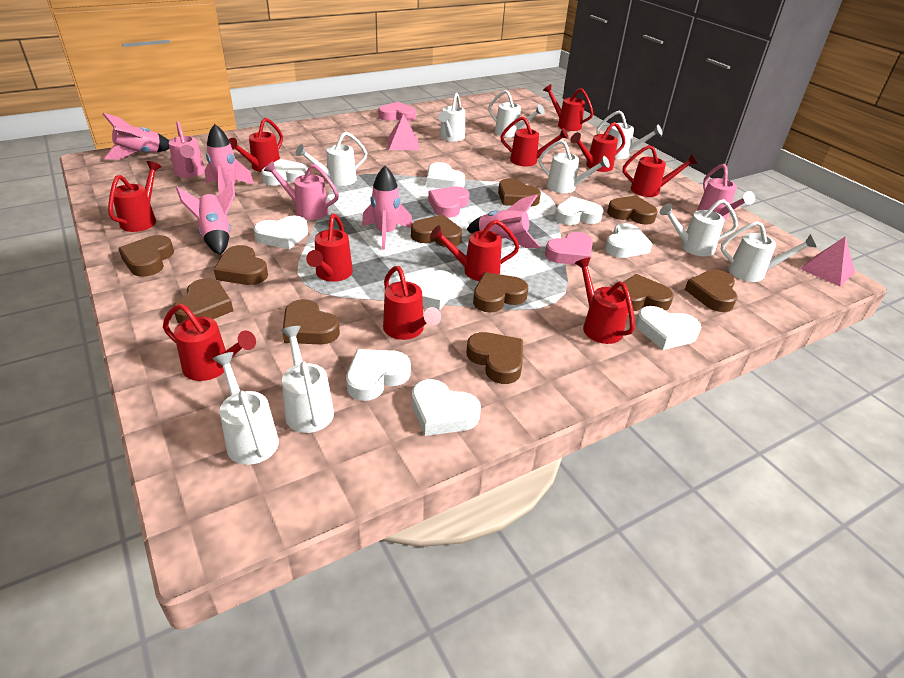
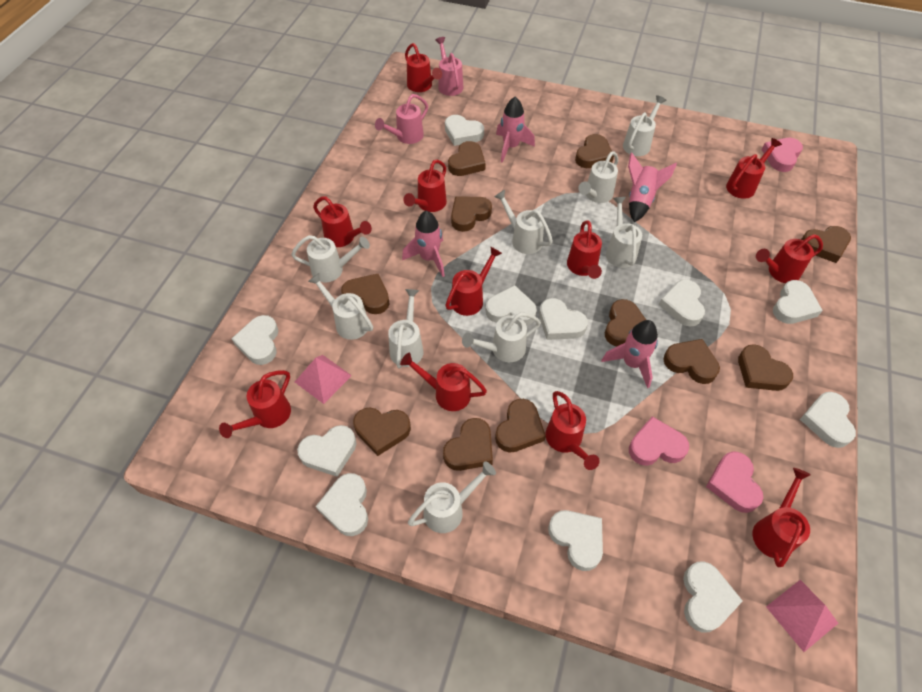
pink rocket: 5 -> 4
pink watering can: 3 -> 2
white heart: 9 -> 11

